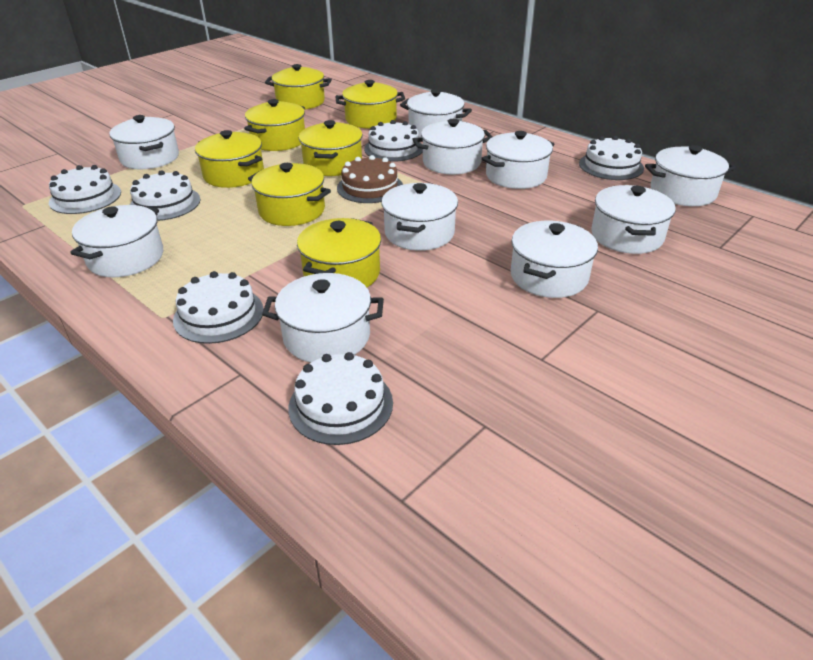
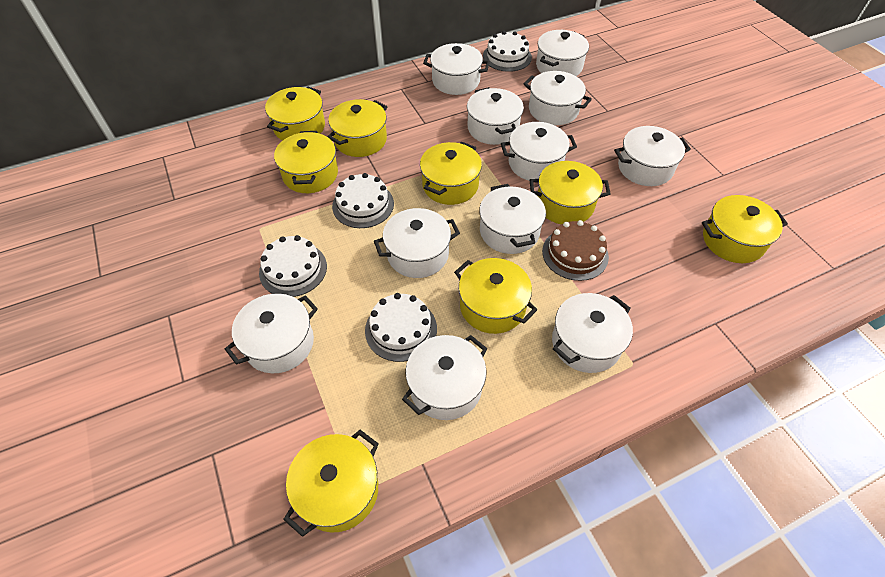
white cake: 6 -> 4
white pot: 10 -> 11
yellow pot: 7 -> 8

